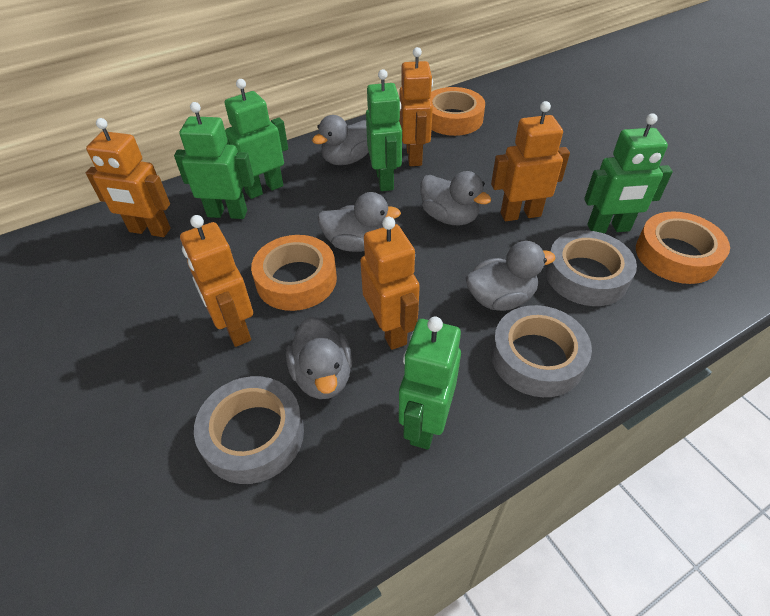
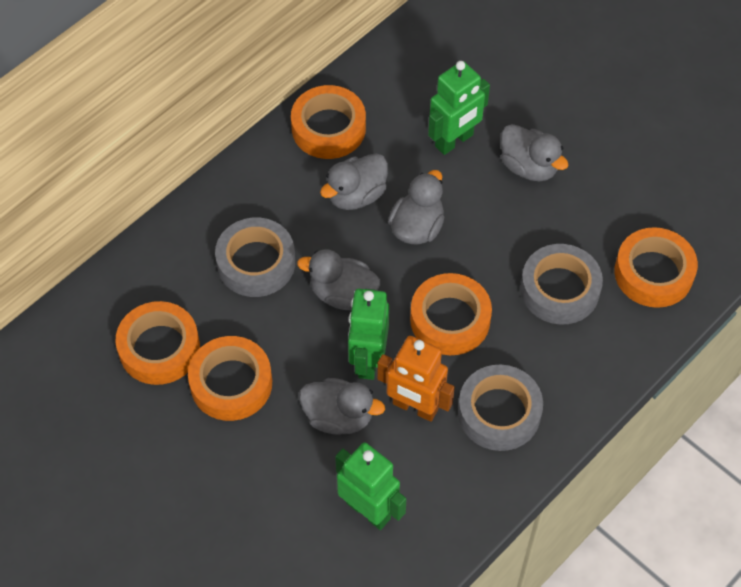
green robot: 5 -> 3
orange robot: 5 -> 1
orange tape: 3 -> 5

